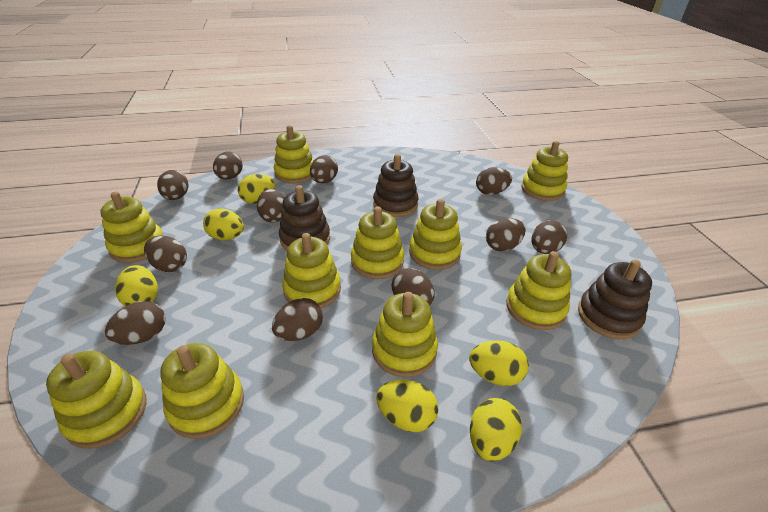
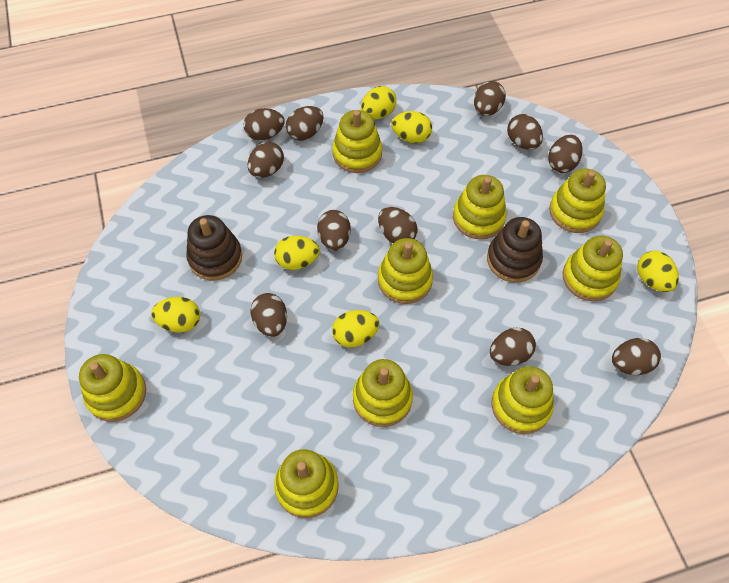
brown stacking toy: 3 -> 2
yellow stacking toy: 10 -> 9

